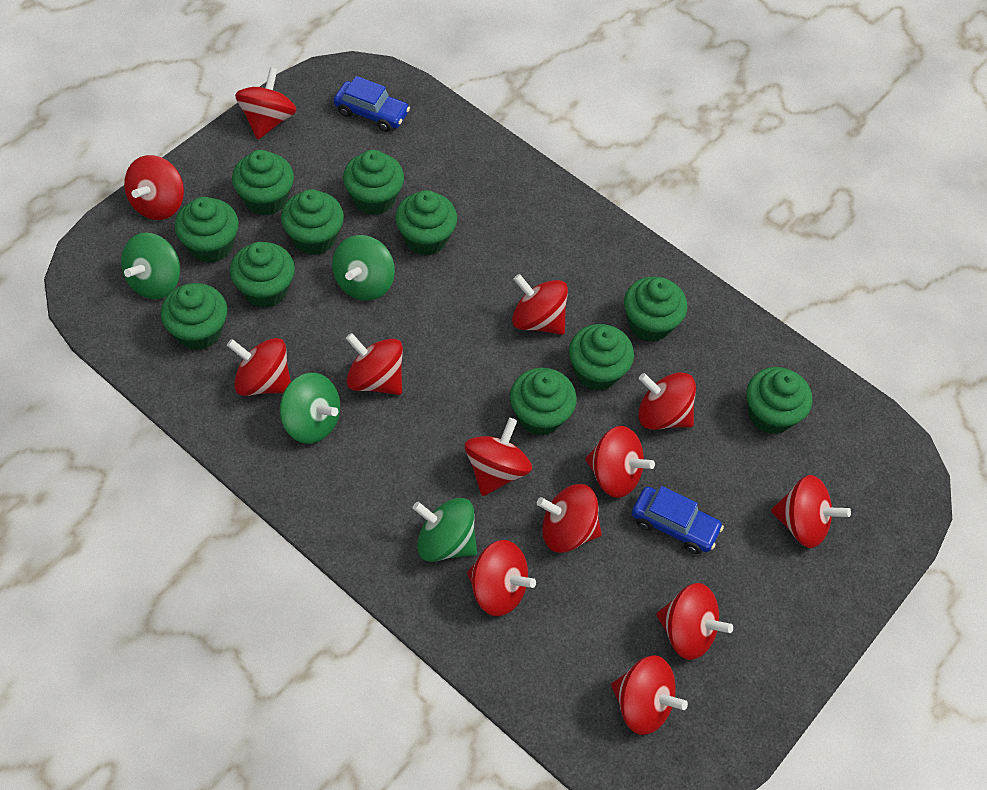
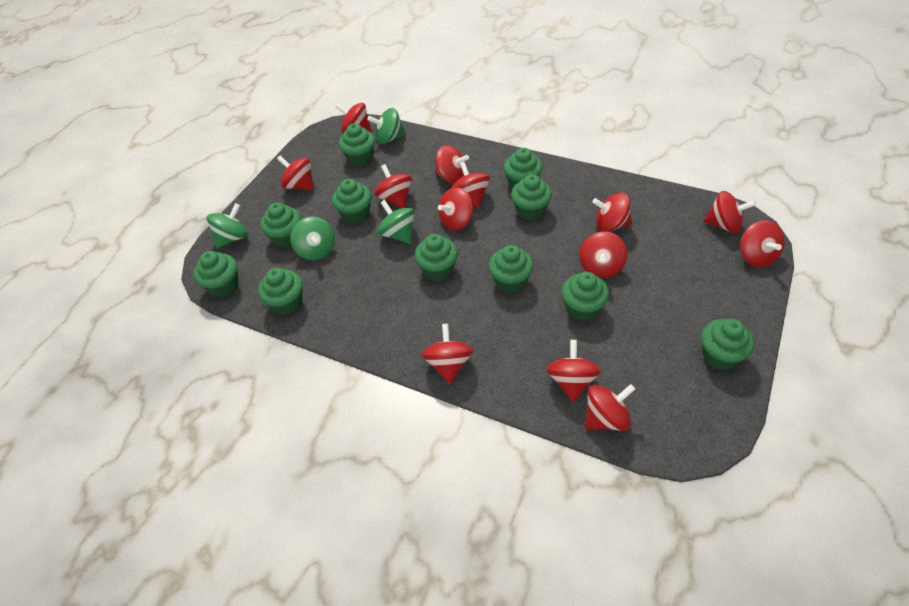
blue car: 2 -> 0

